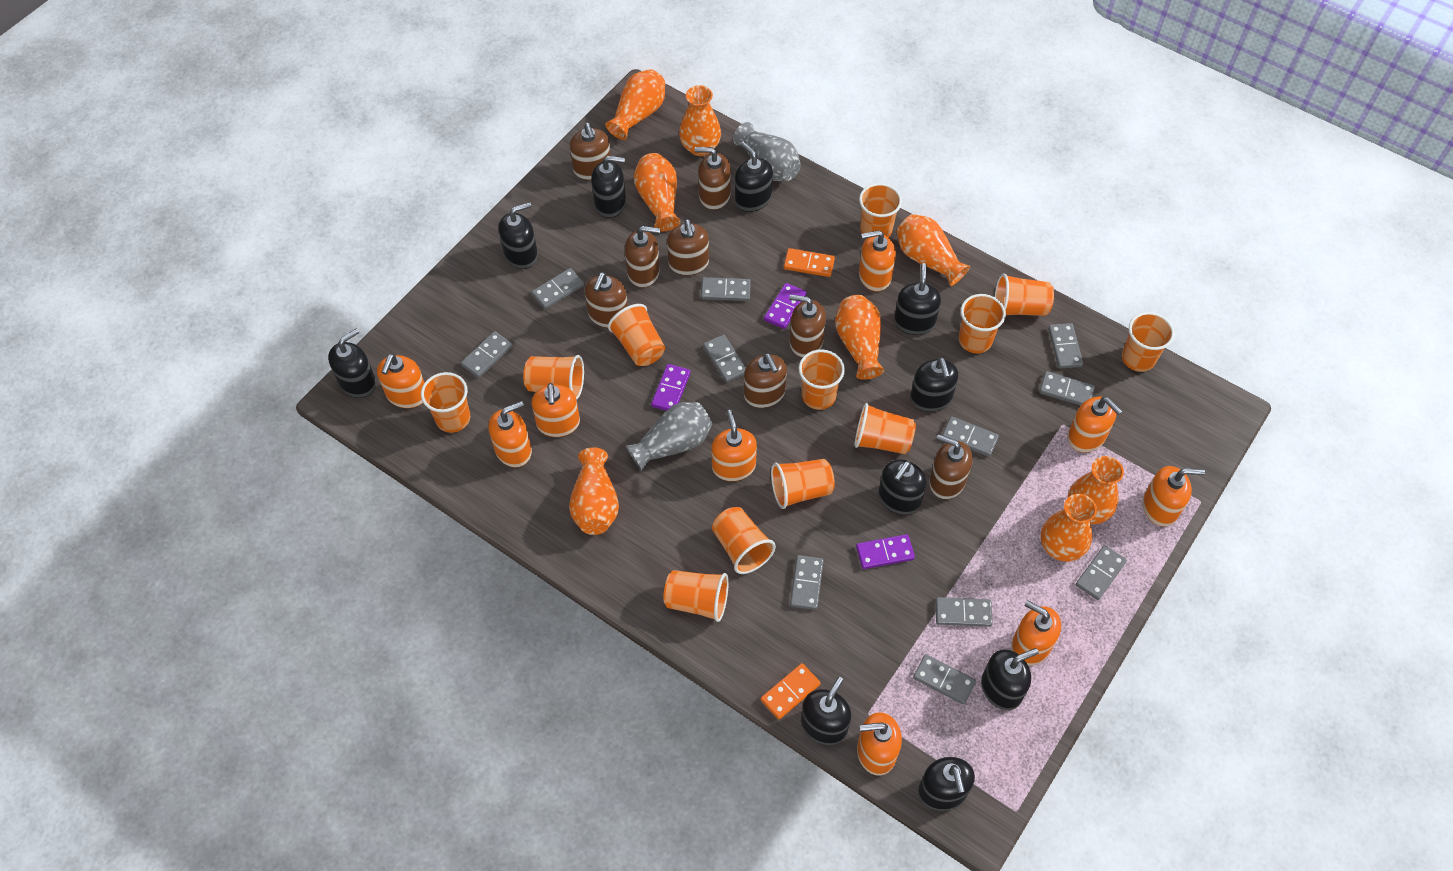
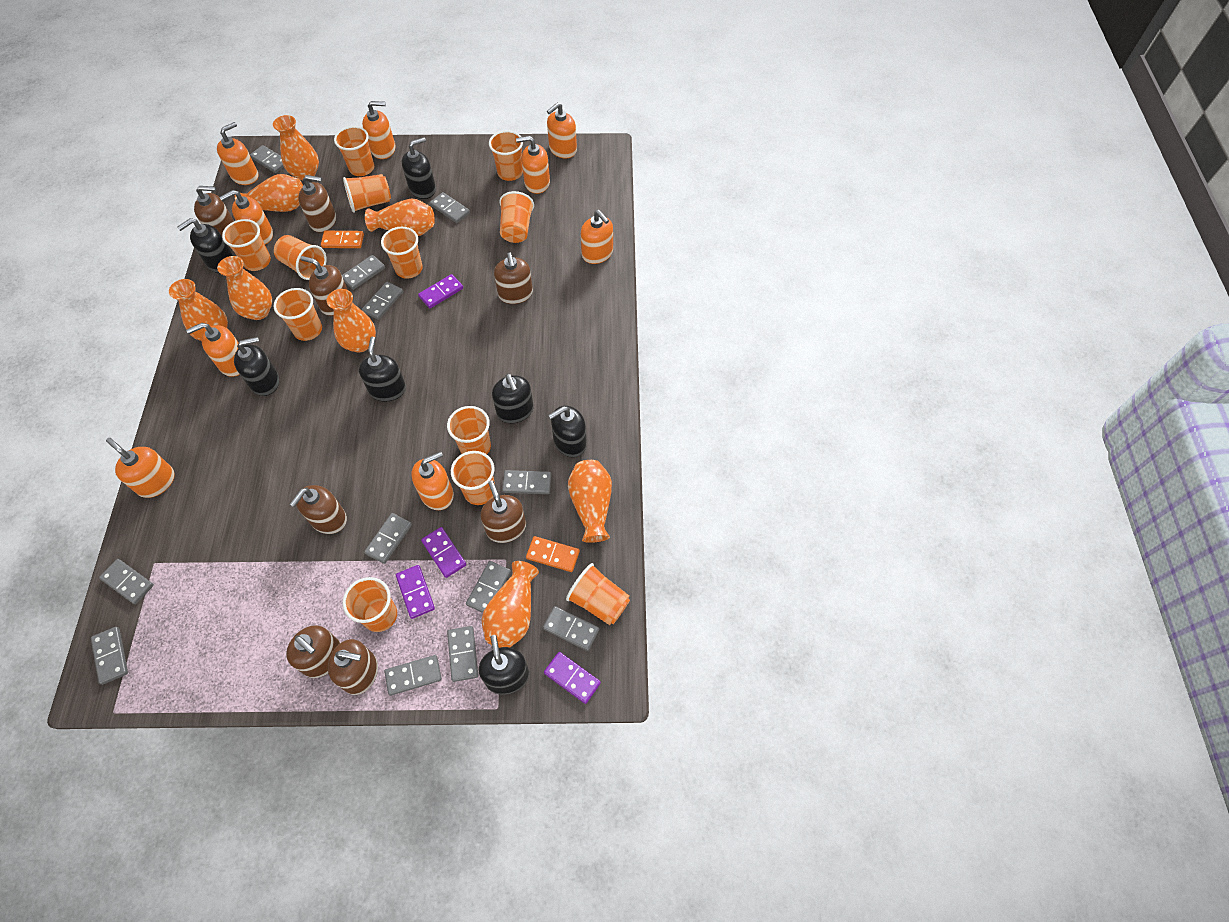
black soap dispenser: 10 -> 7
grey domino: 11 -> 12
grey vase: 2 -> 0
purple domino: 3 -> 4

